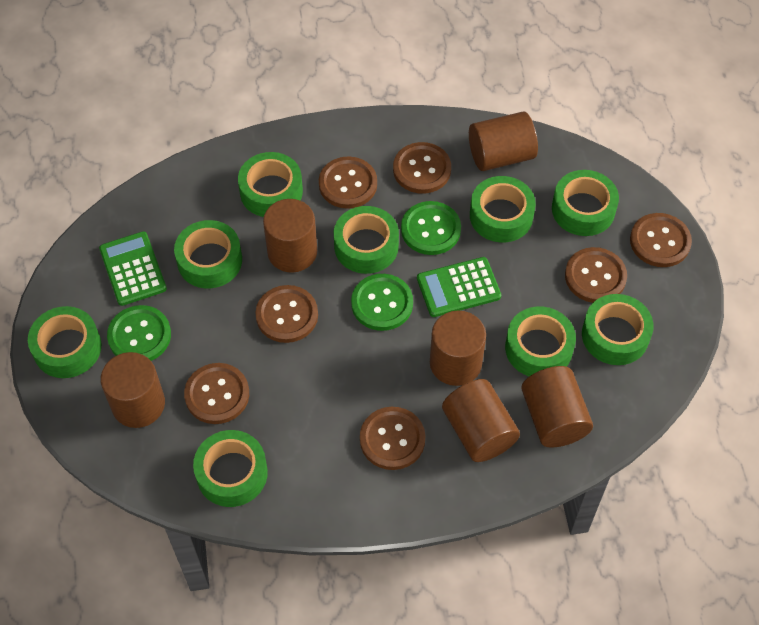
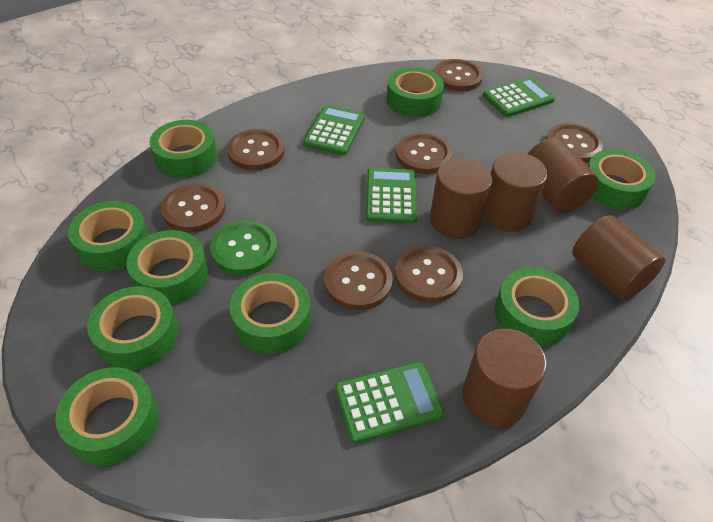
brown cylinder: 6 -> 5
green button: 3 -> 1
green calculator: 2 -> 4

